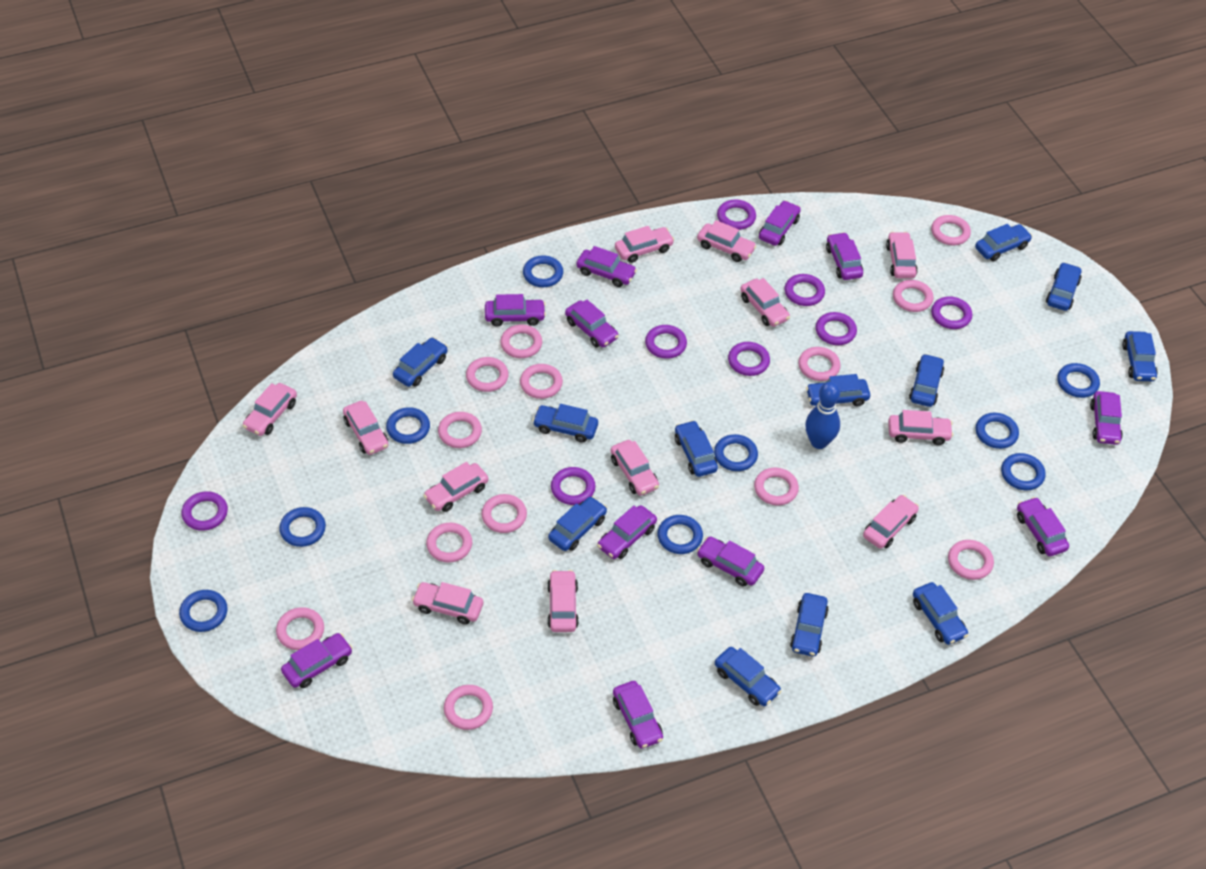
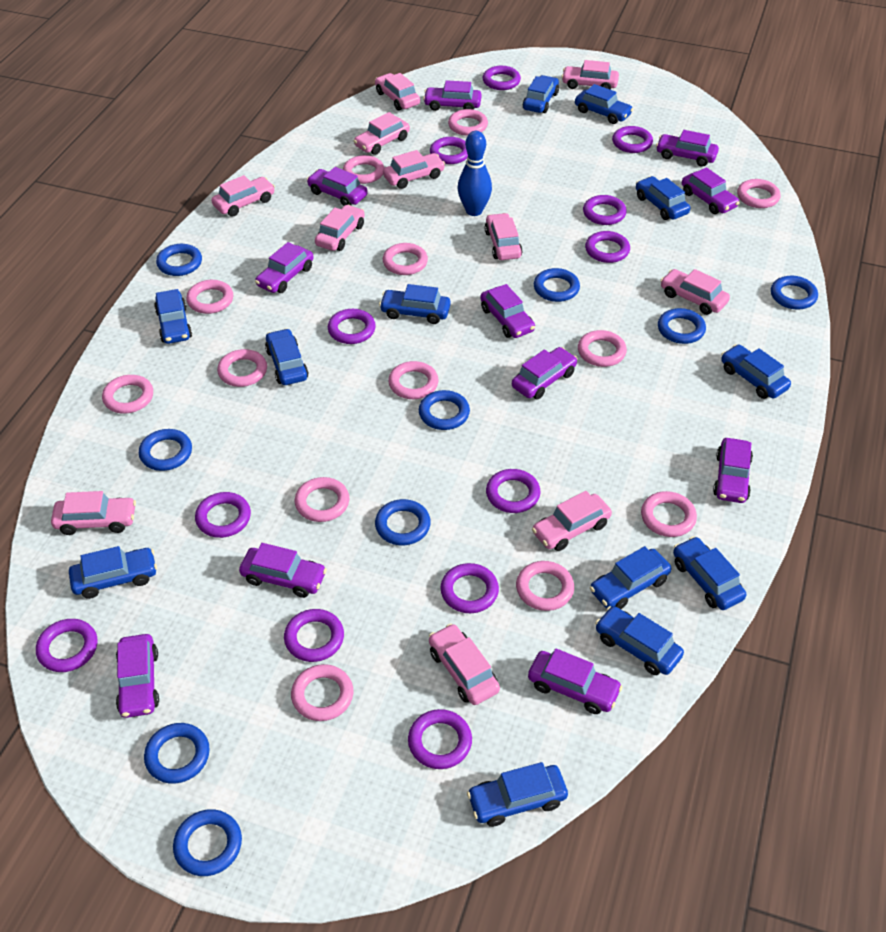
pink car: 12 -> 11
purple ring: 8 -> 12

